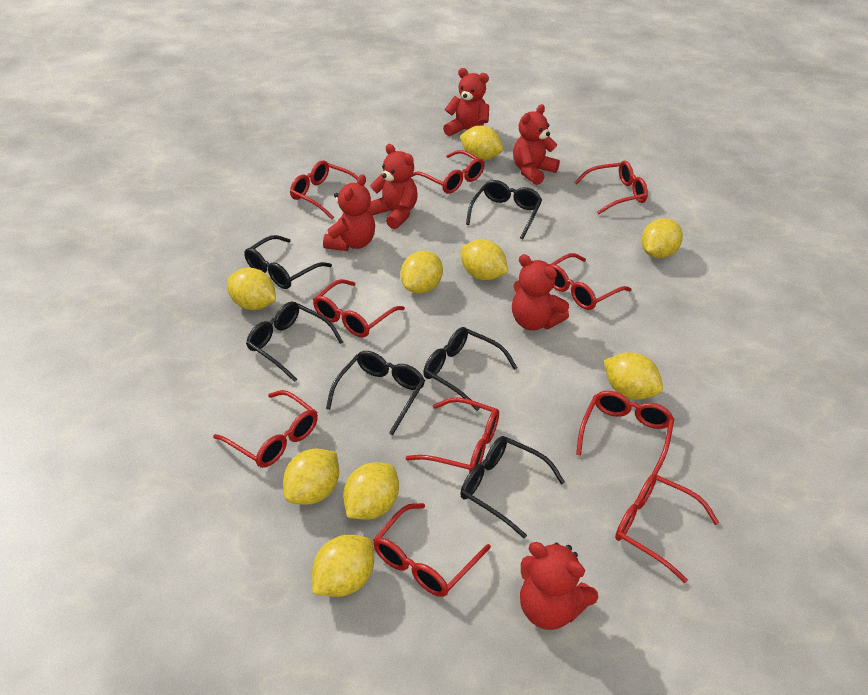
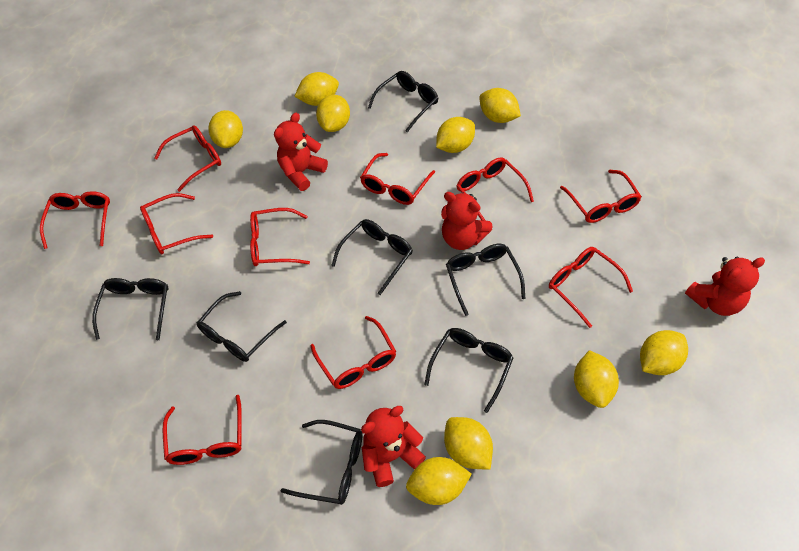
black glasses: 6 -> 7
red teddy bear: 6 -> 4

